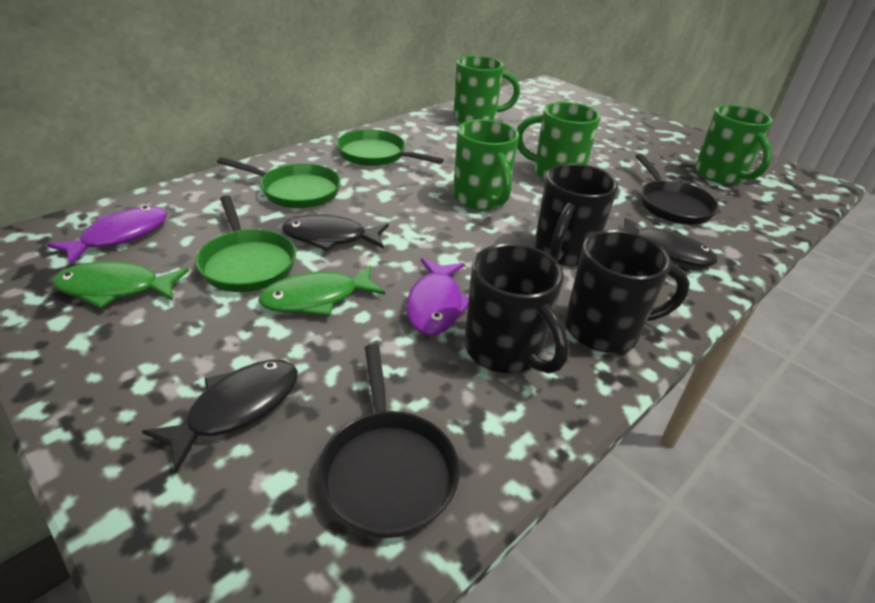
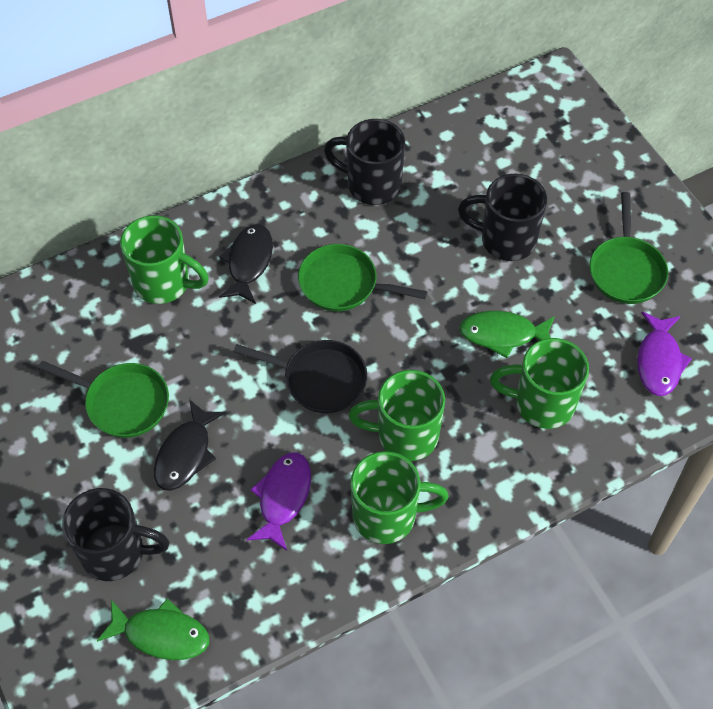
black fish: 3 -> 2
black pan: 2 -> 1

